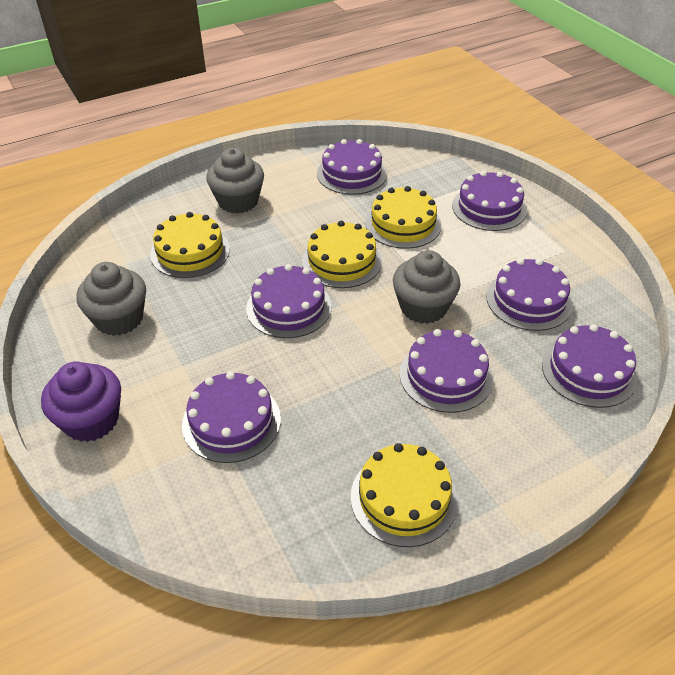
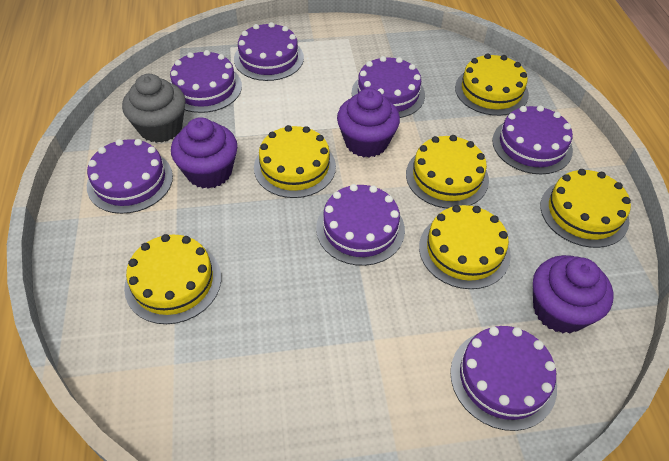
grey cupcake: 3 -> 1
purple cupcake: 1 -> 3
yellow cake: 4 -> 6

